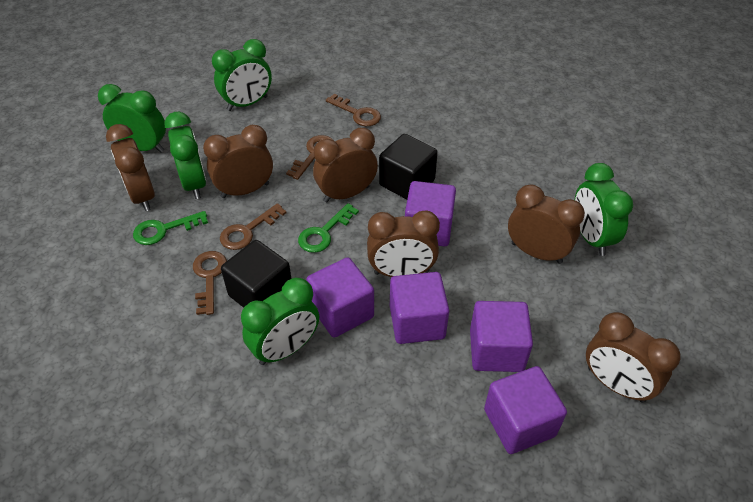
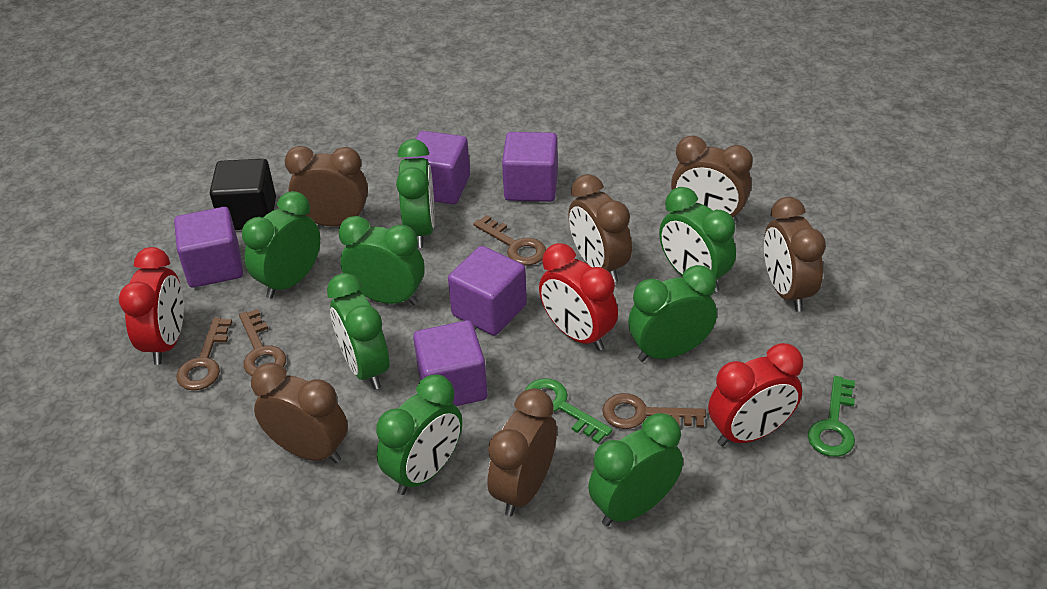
black cube: 2 -> 1
green clock: 5 -> 8
red clock: 0 -> 3

